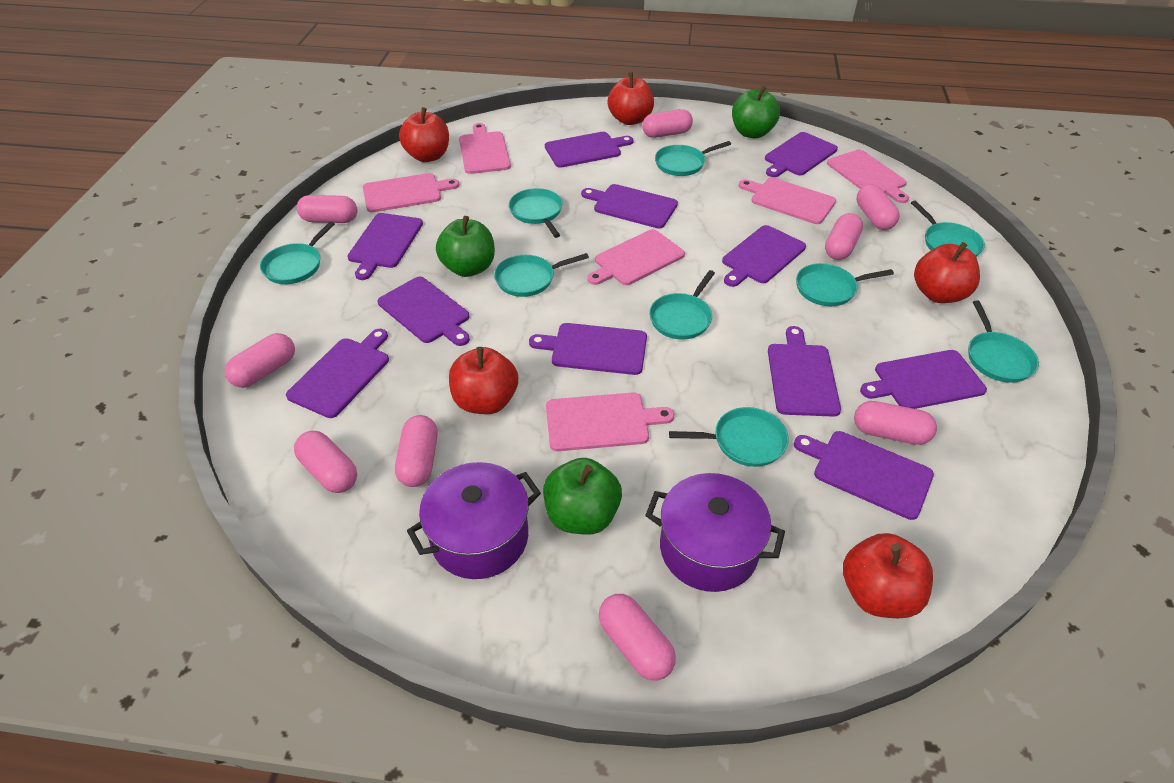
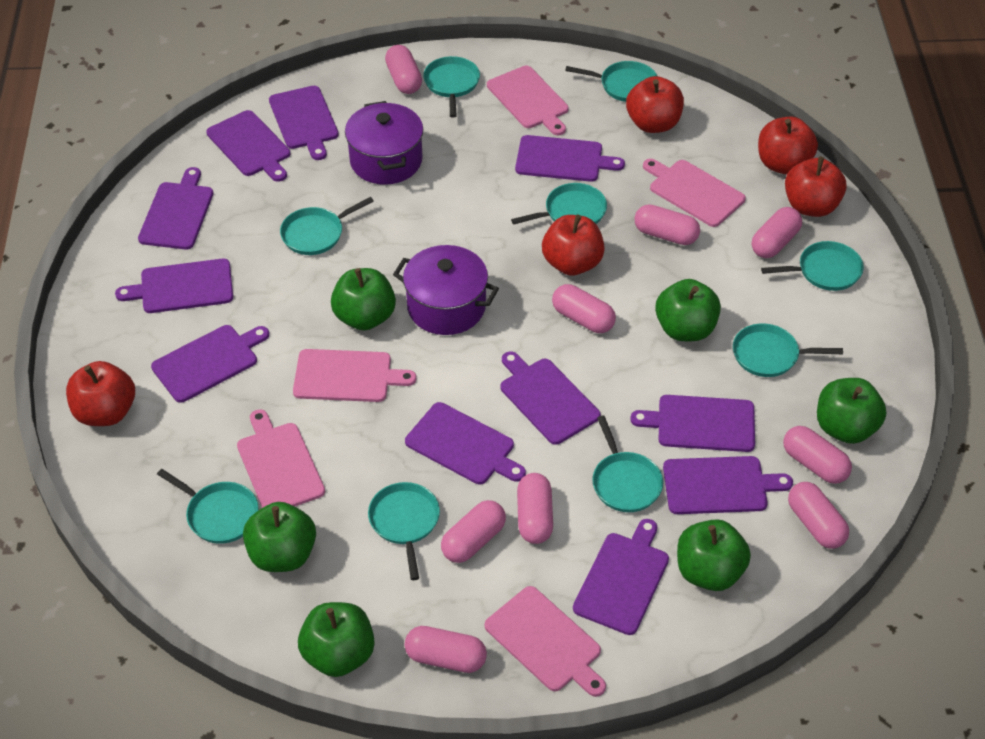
green apple: 3 -> 6
pink cutting board: 6 -> 5

